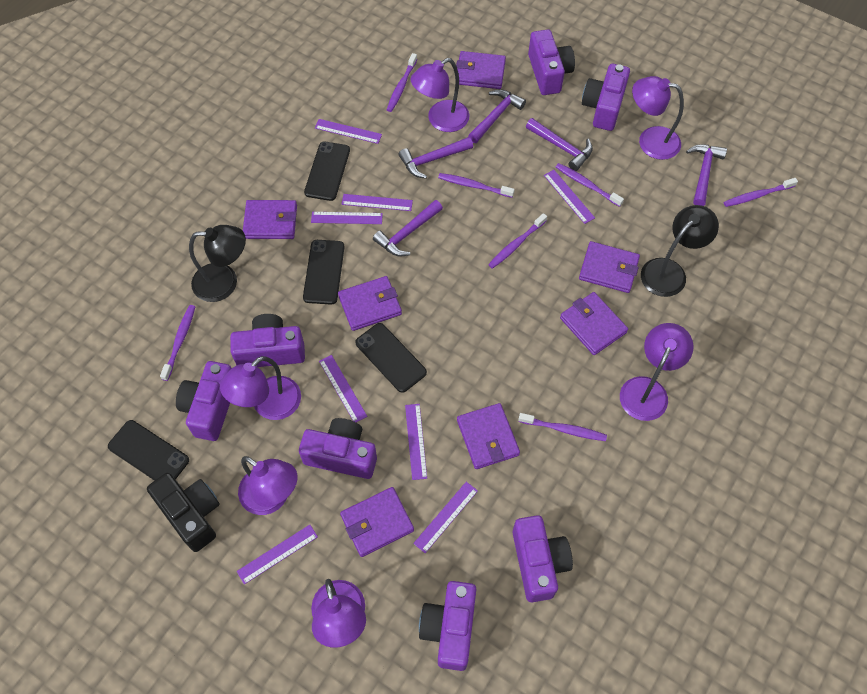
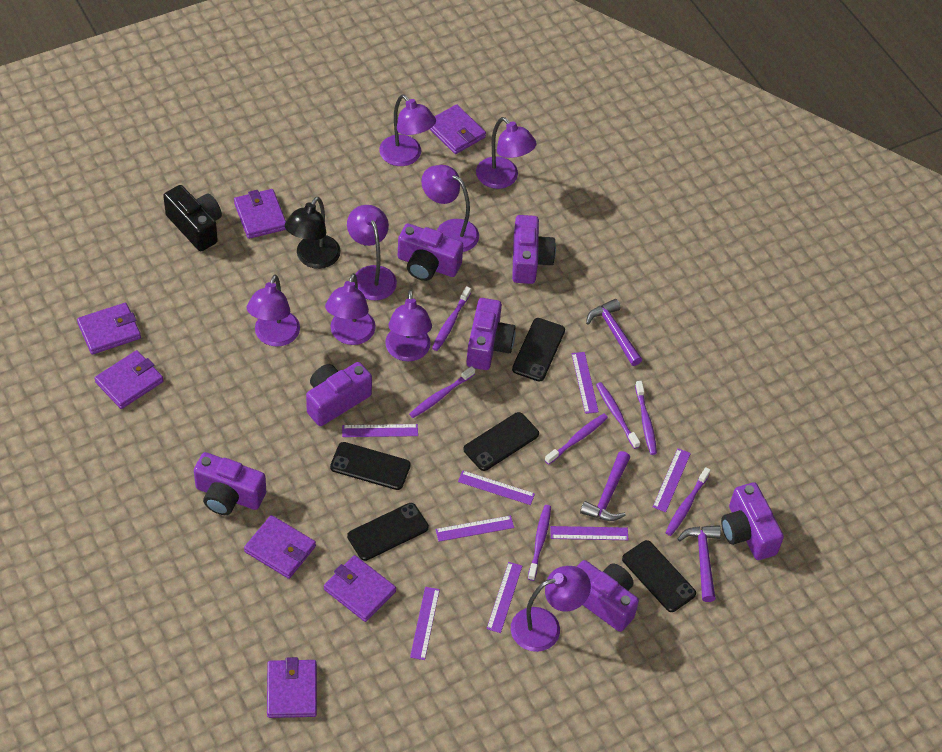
black lamp: 2 -> 1
black phone: 4 -> 5
purple hammer: 5 -> 3
purple lamp: 6 -> 8

